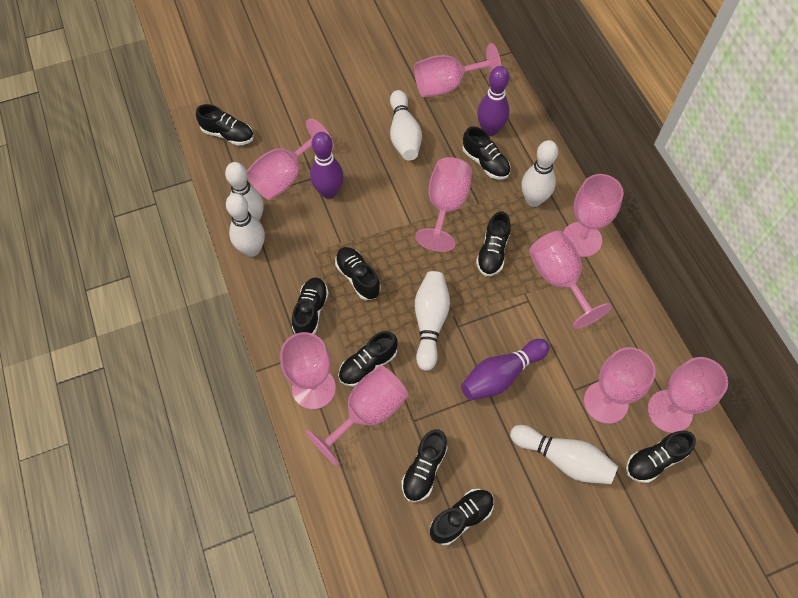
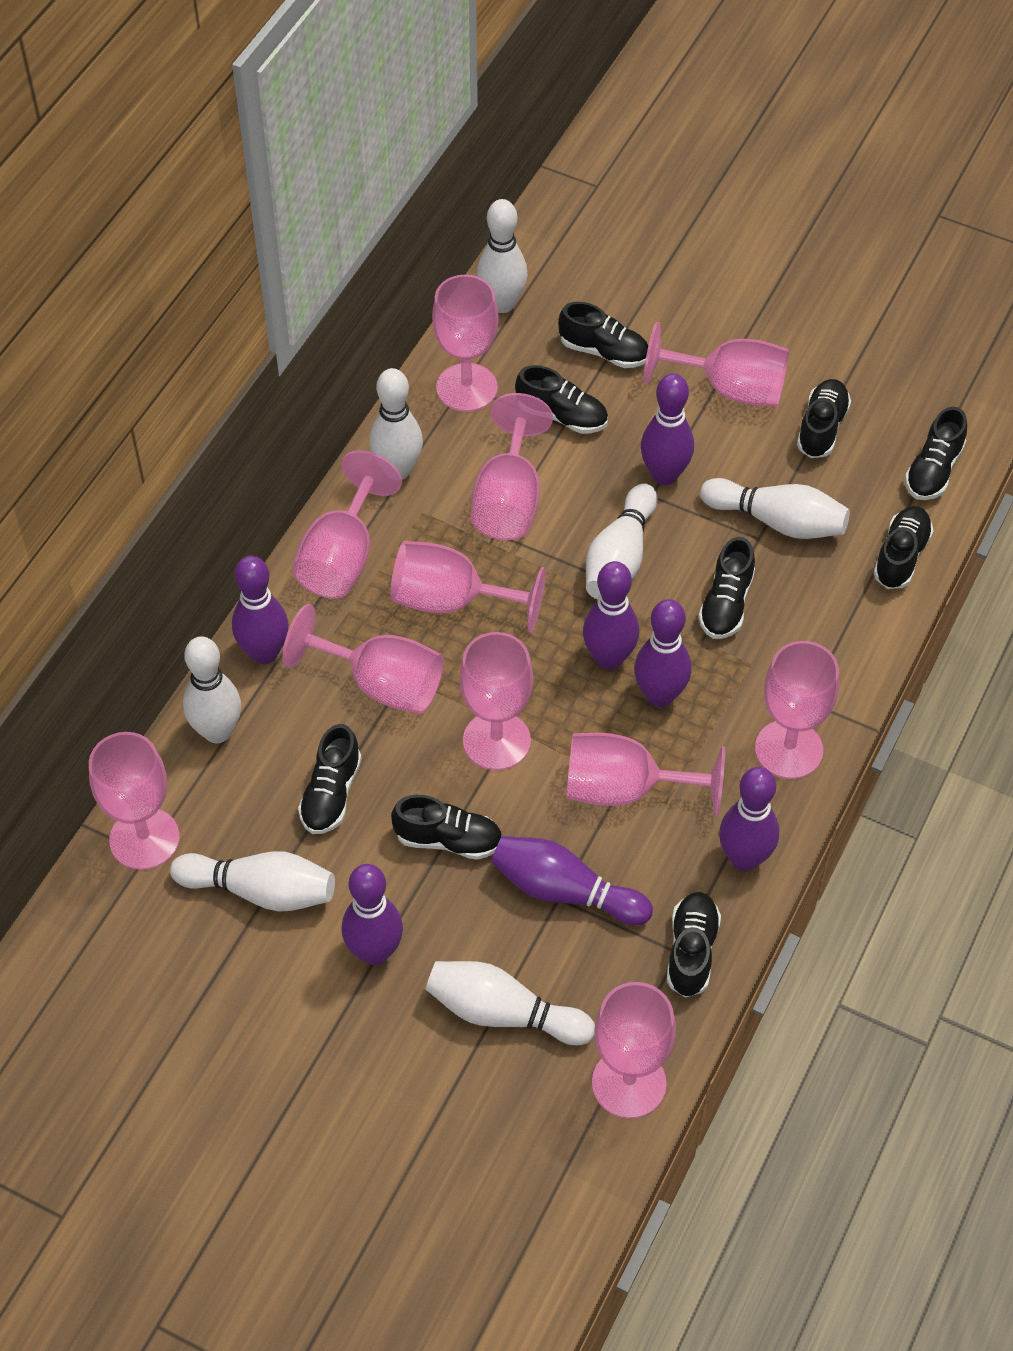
pink goblet: 9 -> 11
purple bowling pin: 3 -> 7
white bowling pin: 6 -> 7

